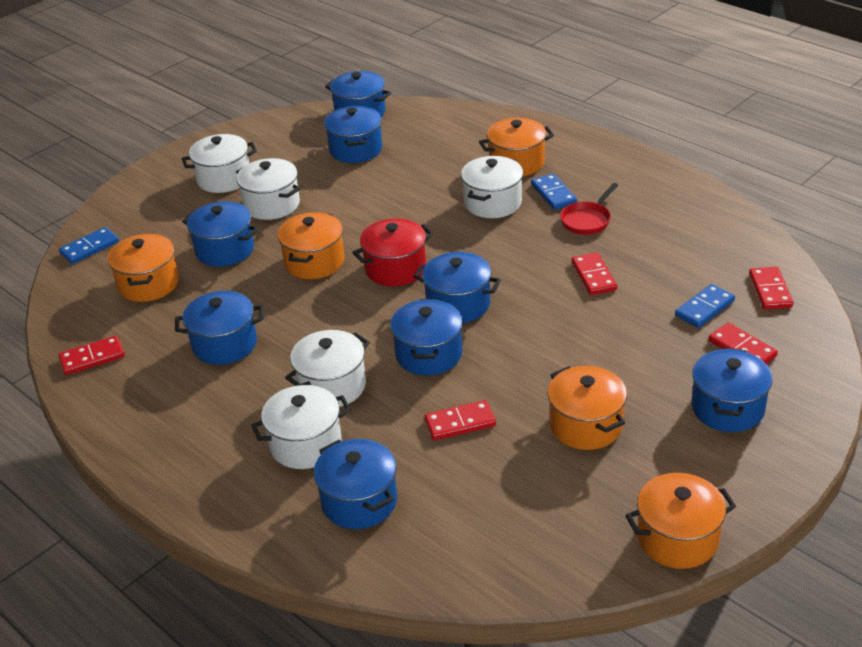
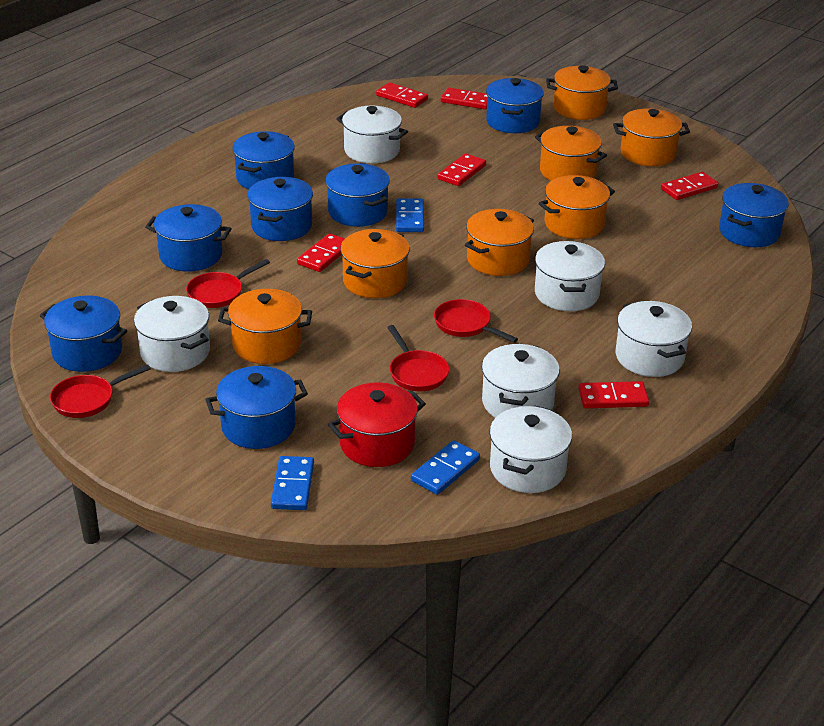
orange pot: 5 -> 7
red domino: 5 -> 6
red pan: 1 -> 4
white pot: 5 -> 6

